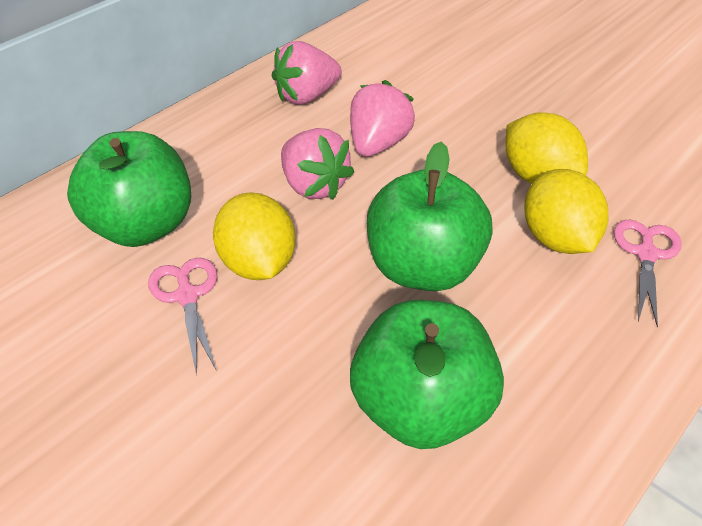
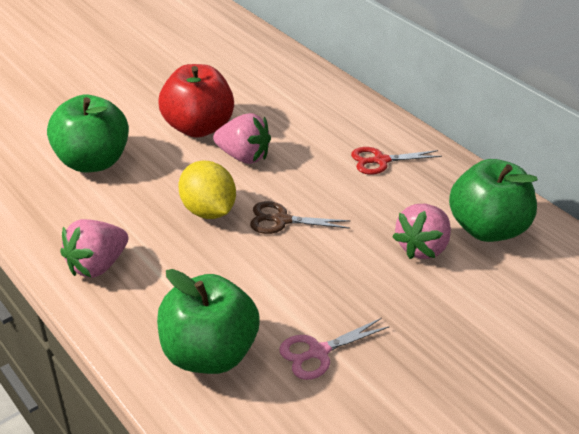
brown scissors: 0 -> 1
pink scissors: 2 -> 1
red apple: 0 -> 1
red scissors: 0 -> 1
yellow lemon: 3 -> 1

